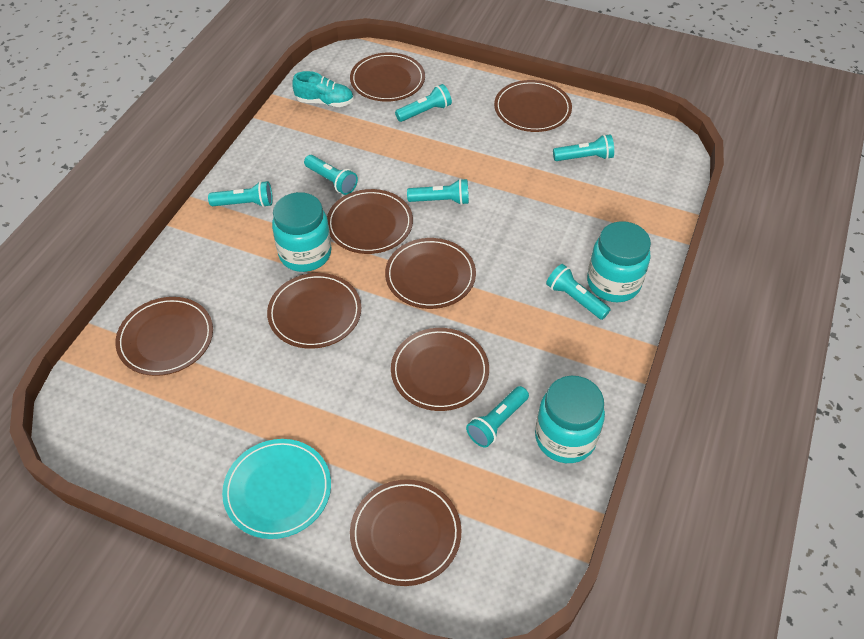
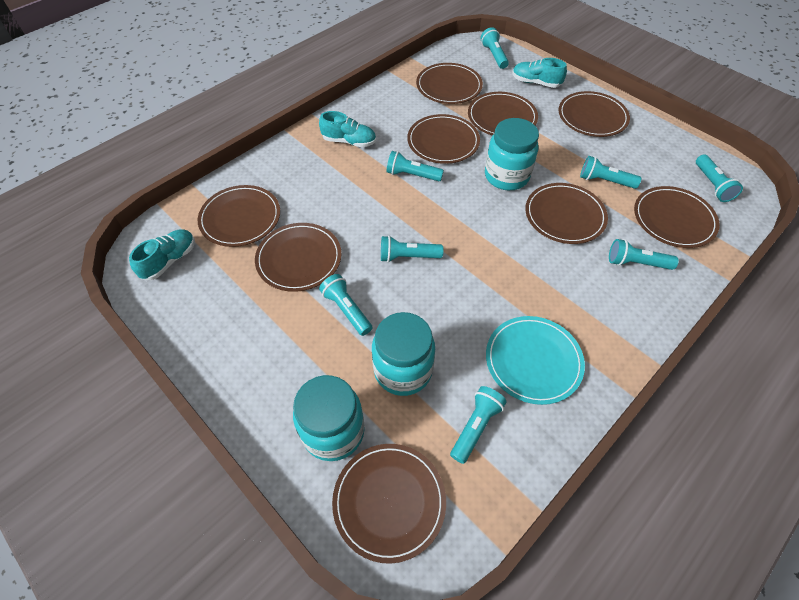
brown plate: 8 -> 9
turquoise flashlight: 7 -> 8
turquoise shoe: 1 -> 3

